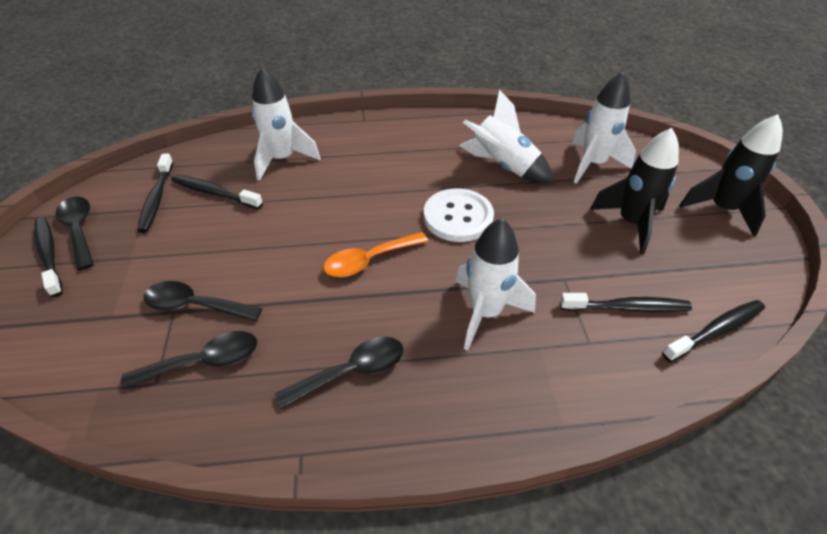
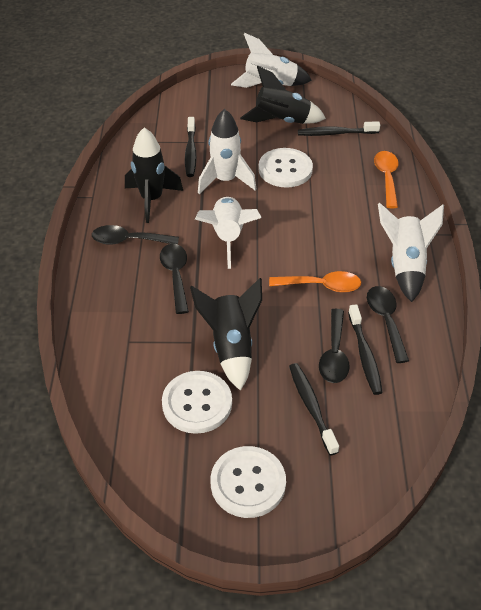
black rocket: 2 -> 3
black toothbrush: 5 -> 4
orange spoon: 1 -> 2
white button: 1 -> 3

